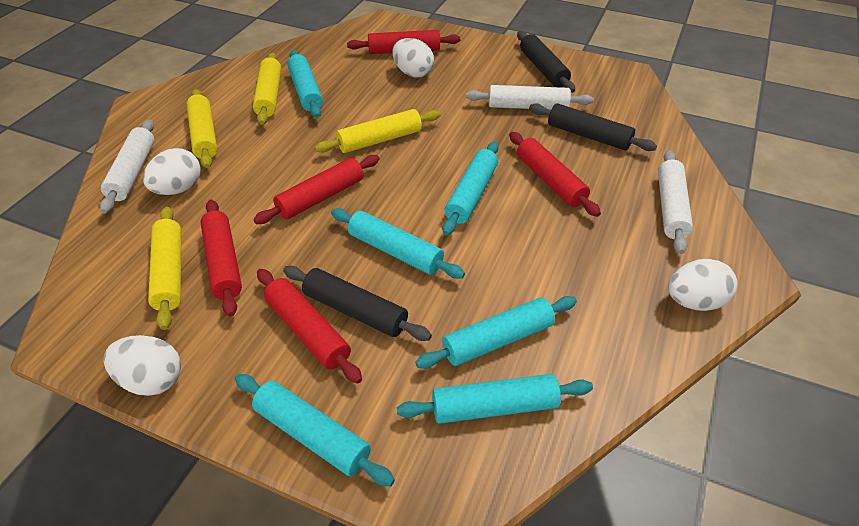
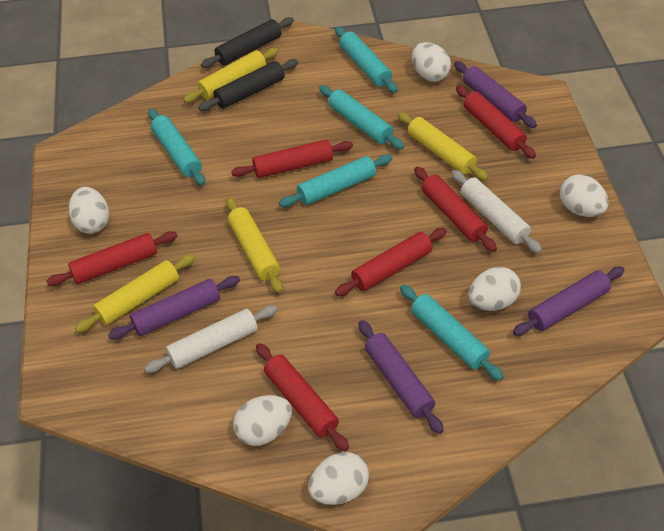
black rolling pin: 3 -> 2
purple rolling pin: 0 -> 4
red rolling pin: 5 -> 6
turquoise rolling pin: 6 -> 5
white egg: 4 -> 6
white rolling pin: 3 -> 2

